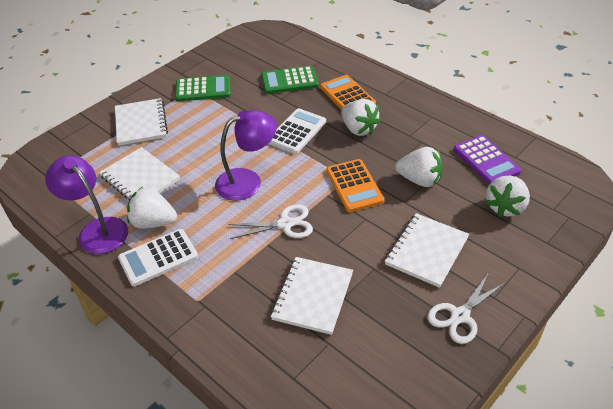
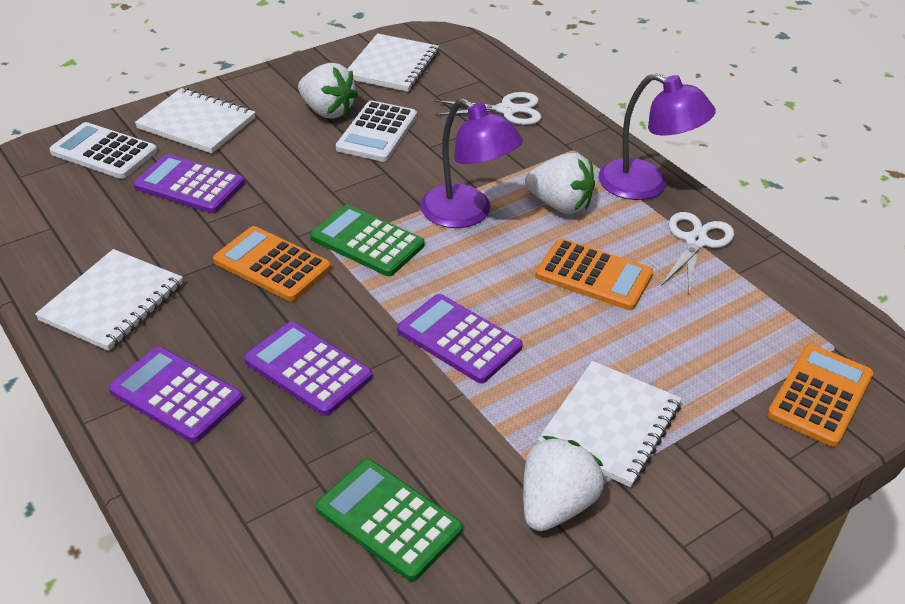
orange calculator: 2 -> 3
purple calculator: 1 -> 4
white strawberry: 4 -> 3

